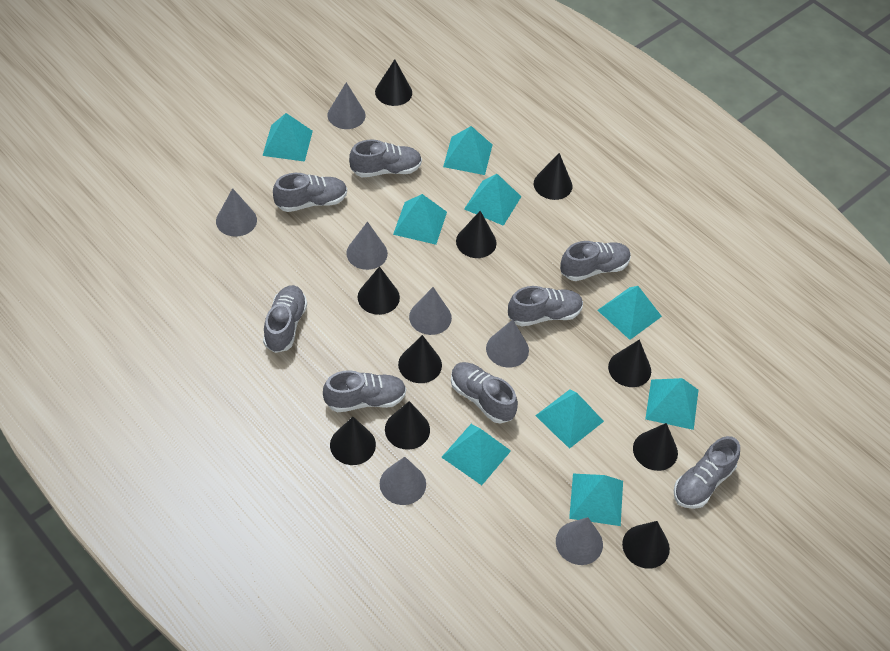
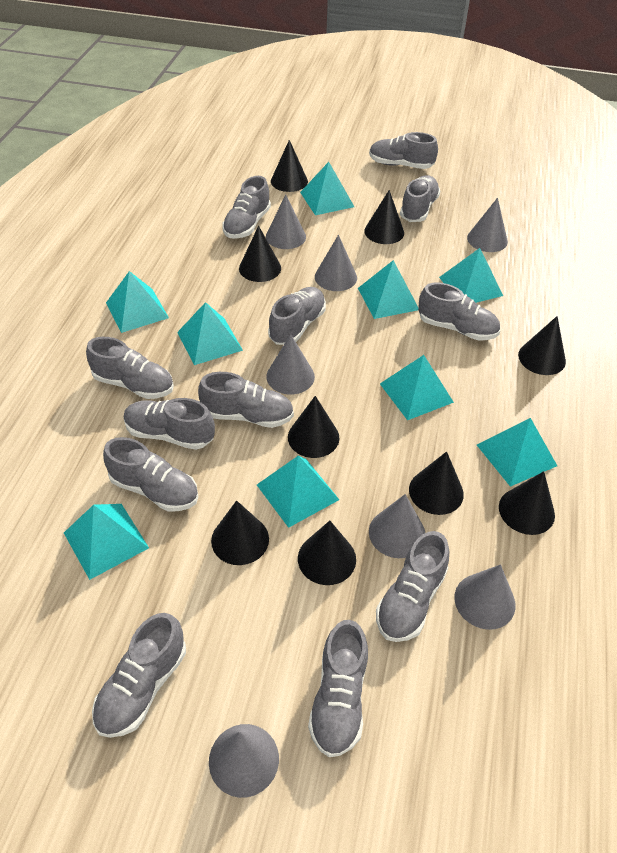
black cone: 10 -> 9
grey shoe: 8 -> 12

